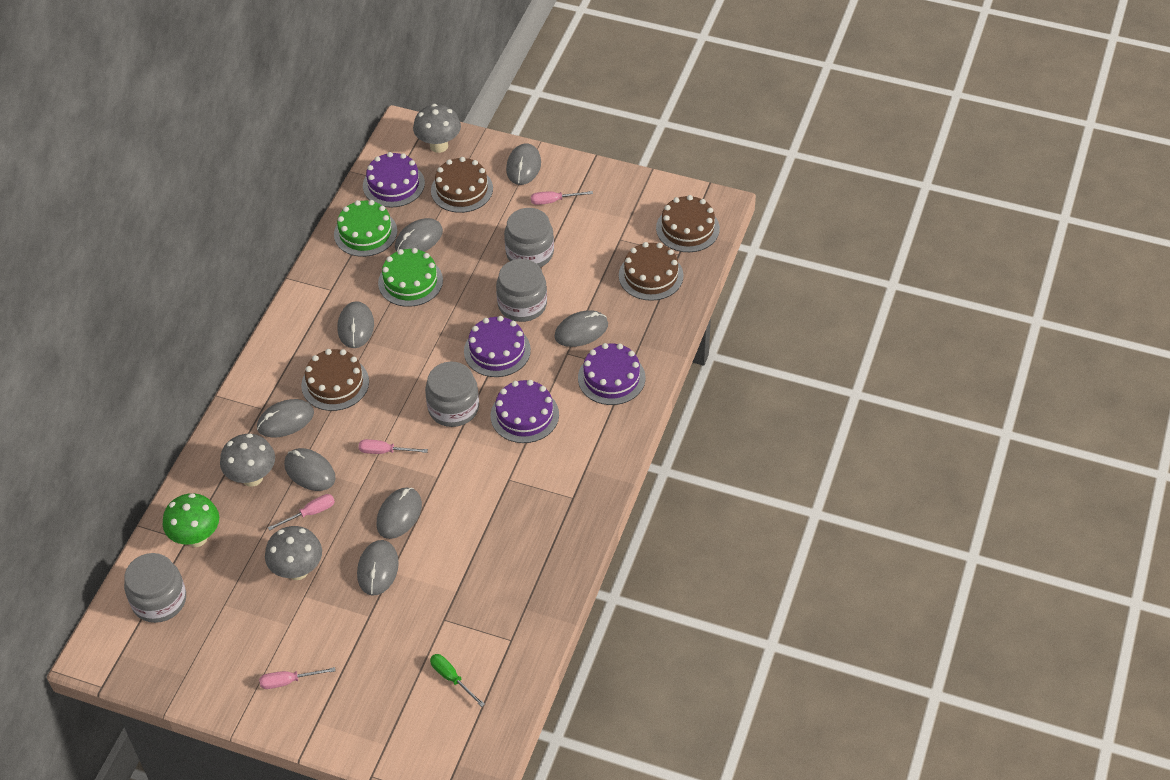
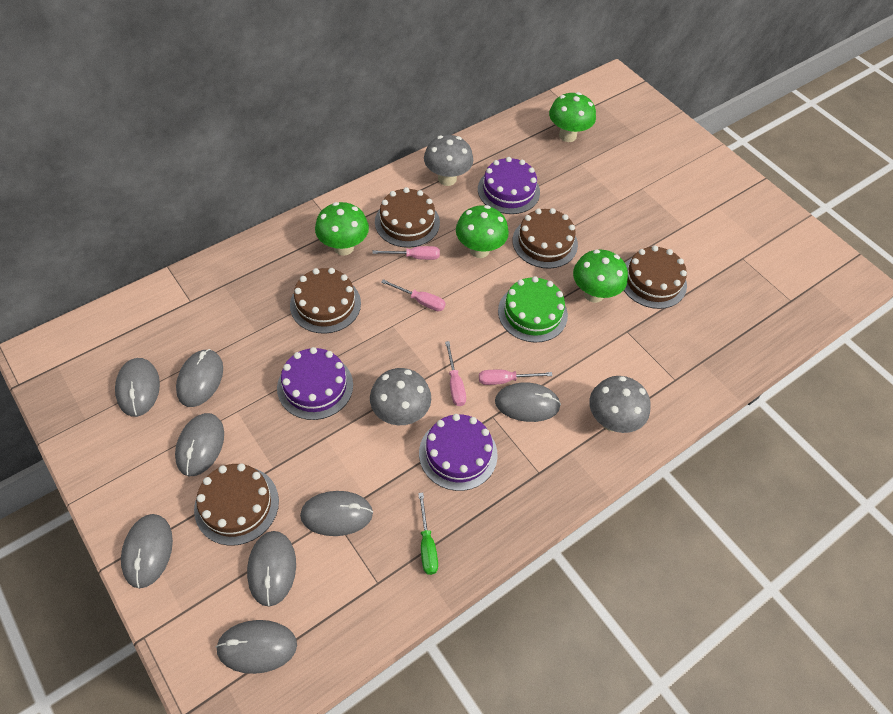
brown cake: 4 -> 5
green cake: 2 -> 1
green mushroom: 1 -> 4
grey jar: 4 -> 0
purple cake: 4 -> 3

